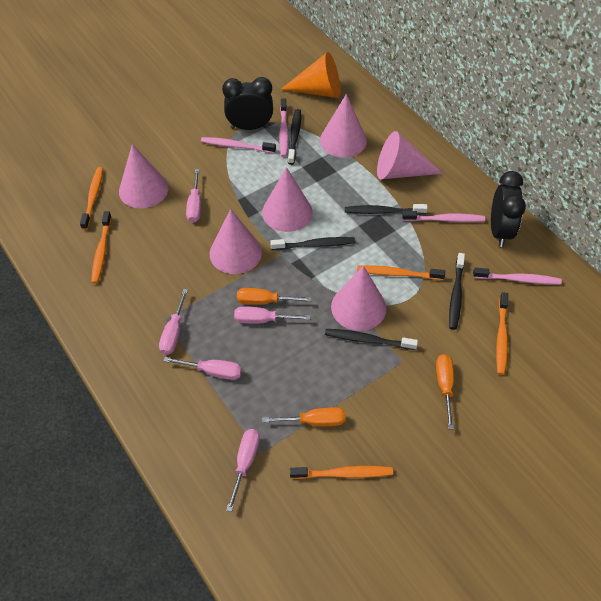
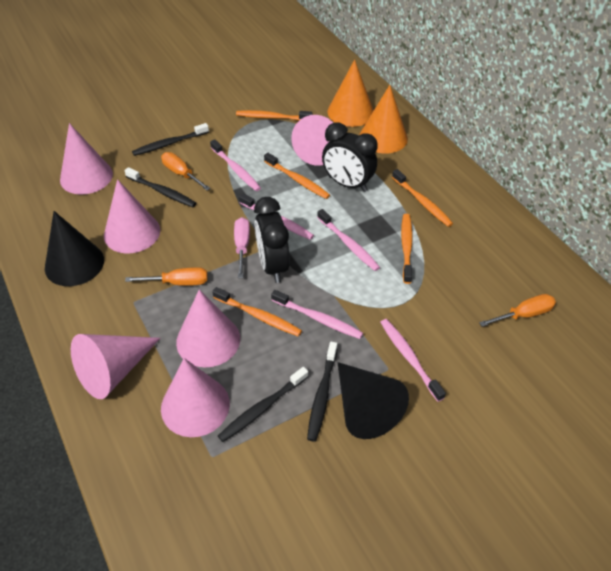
black cone: 0 -> 2
black toothbrush: 5 -> 4
orange cone: 1 -> 2
pink screwdriver: 5 -> 1
pink toothbrush: 4 -> 5

